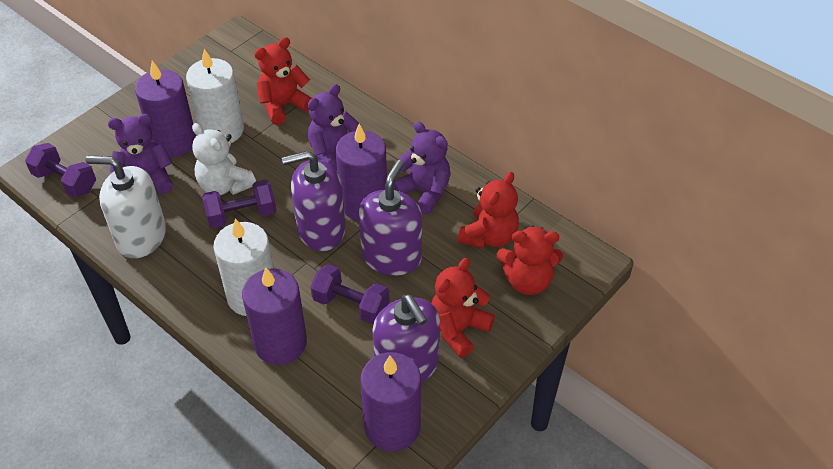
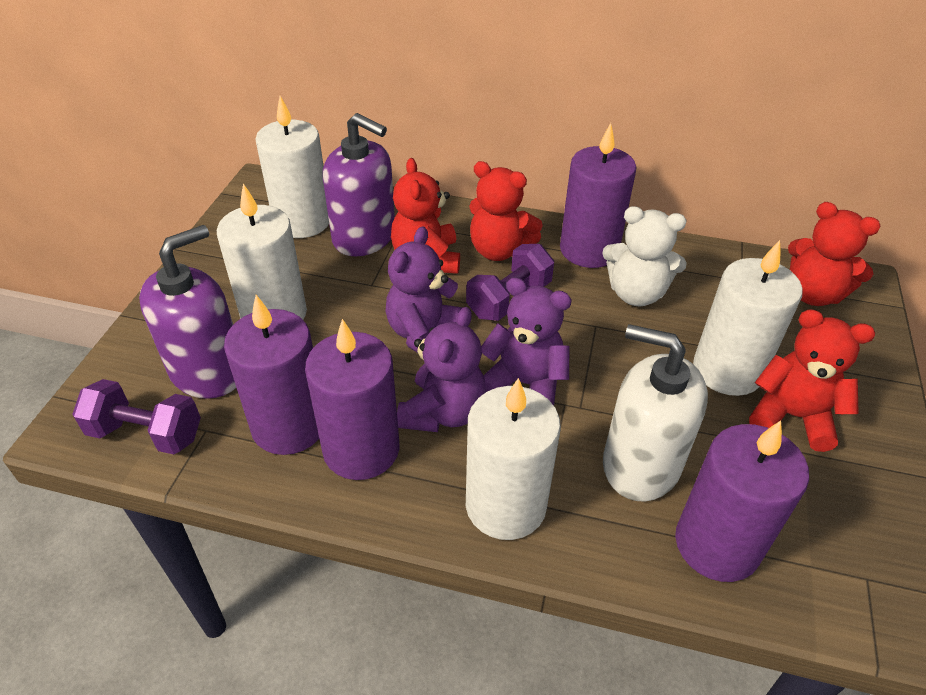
purple dumbbell: 3 -> 2
purple soap dispenser: 3 -> 2
white candle: 2 -> 4

